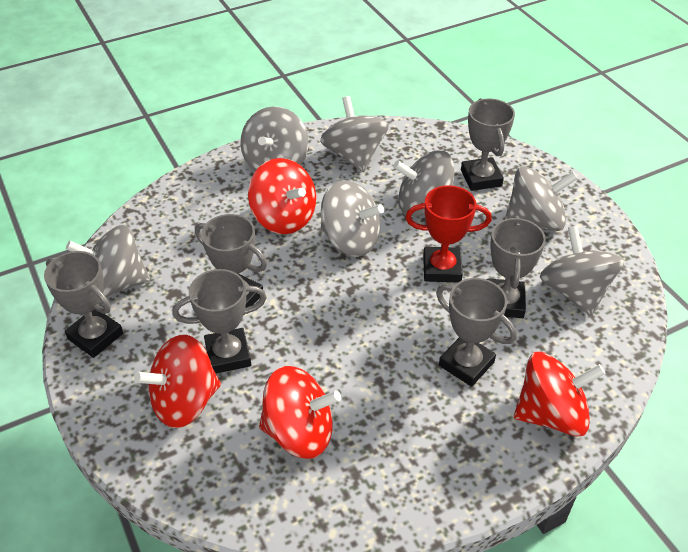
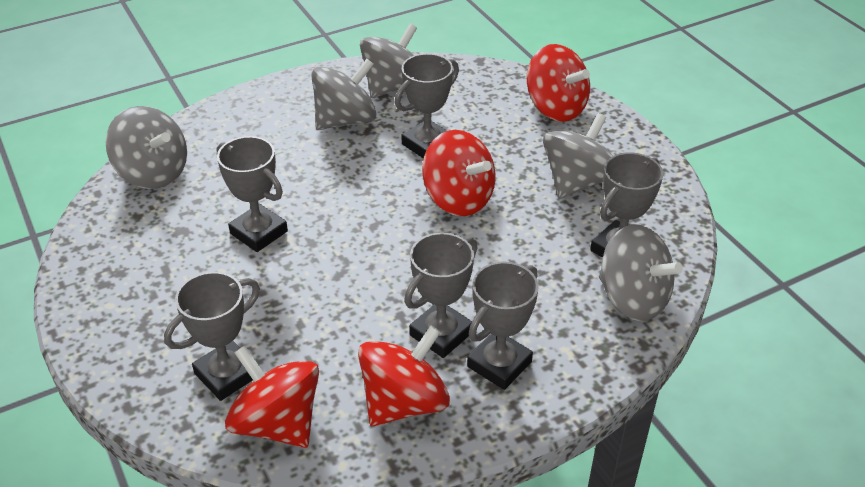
grey spinning top: 7 -> 5
red trophy: 1 -> 0

